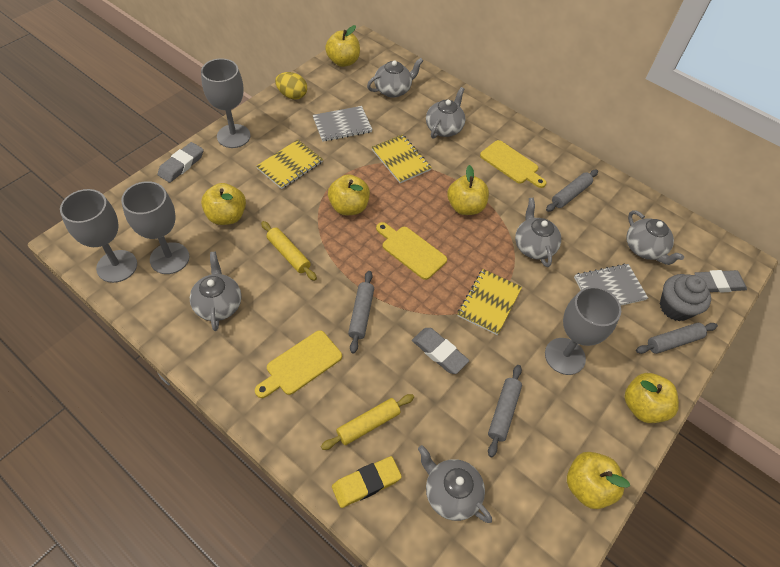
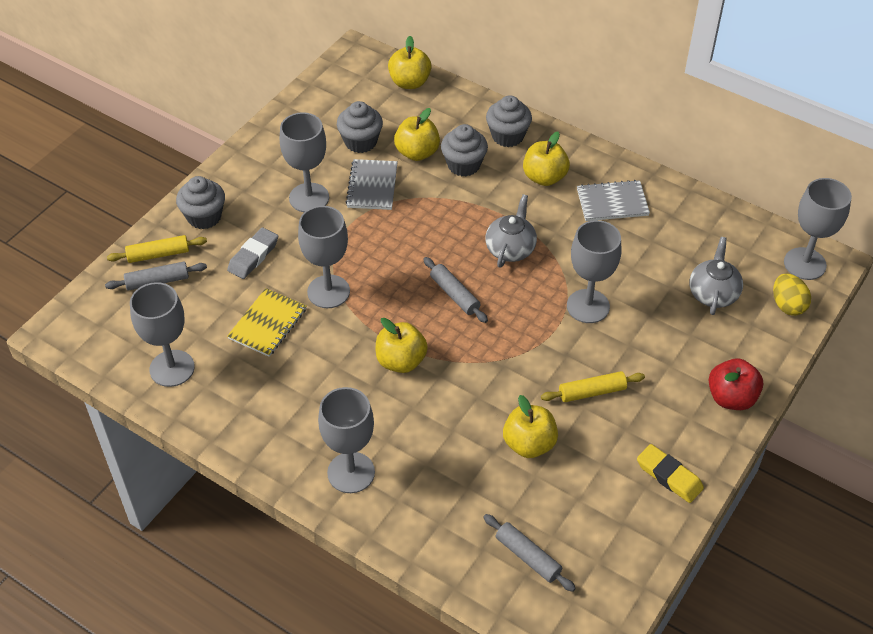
grey cupcake: 1 -> 4
grey eraser: 3 -> 1
grey goblet: 4 -> 6
grey rolling pin: 4 -> 3
grey teapot: 6 -> 2
red apple: 0 -> 1
yellow apple: 6 -> 5
yellow cutting board: 3 -> 0
yellow notebook: 3 -> 1

